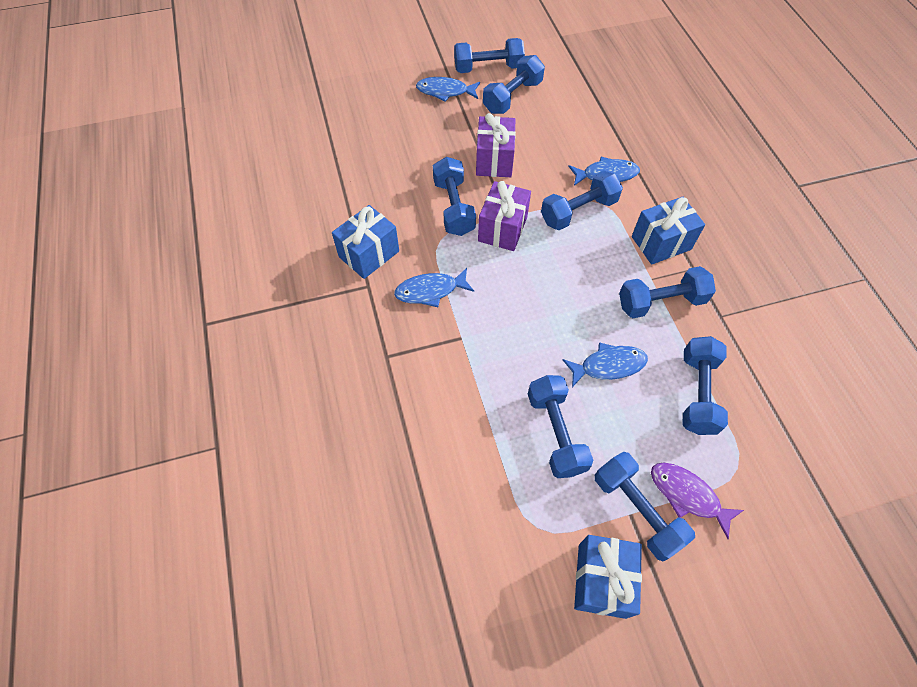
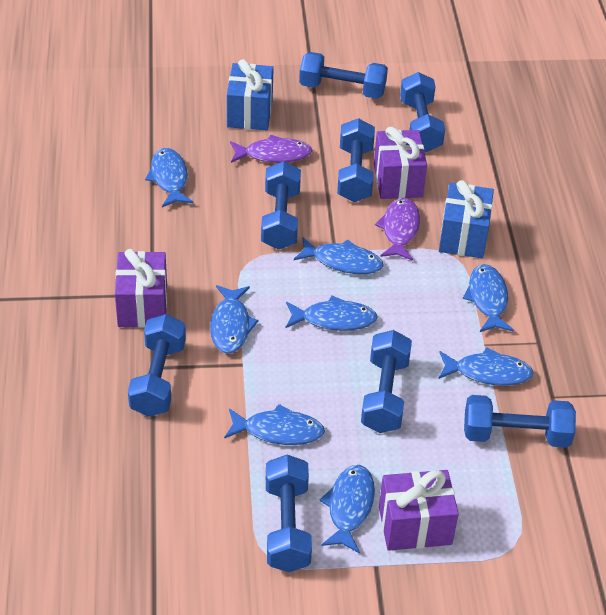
blue fish: 4 -> 8
blue gift: 3 -> 2
purple fish: 1 -> 2
purple gift: 2 -> 3

